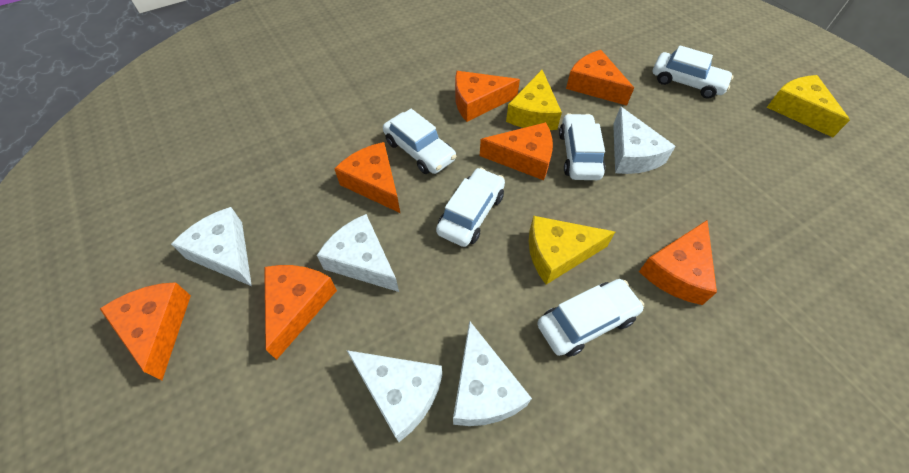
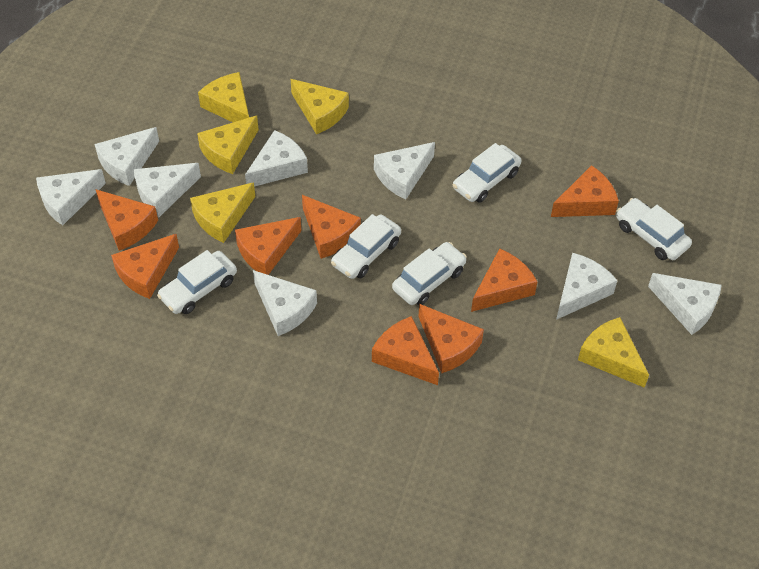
orange cheese: 7 -> 8
white cheese: 5 -> 8
yellow cheese: 3 -> 5

